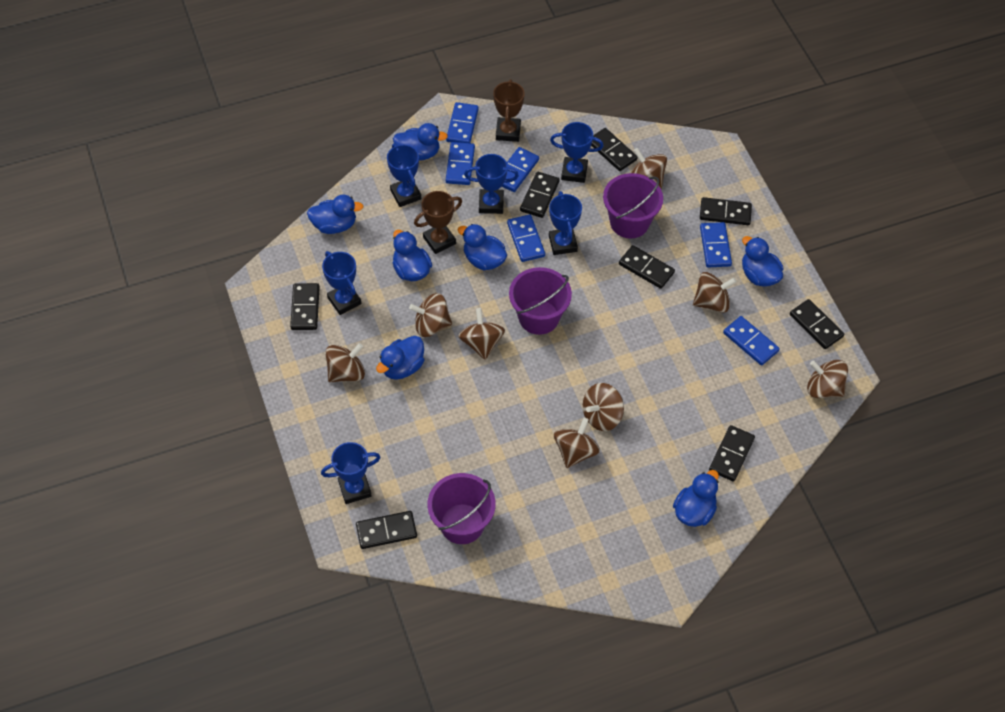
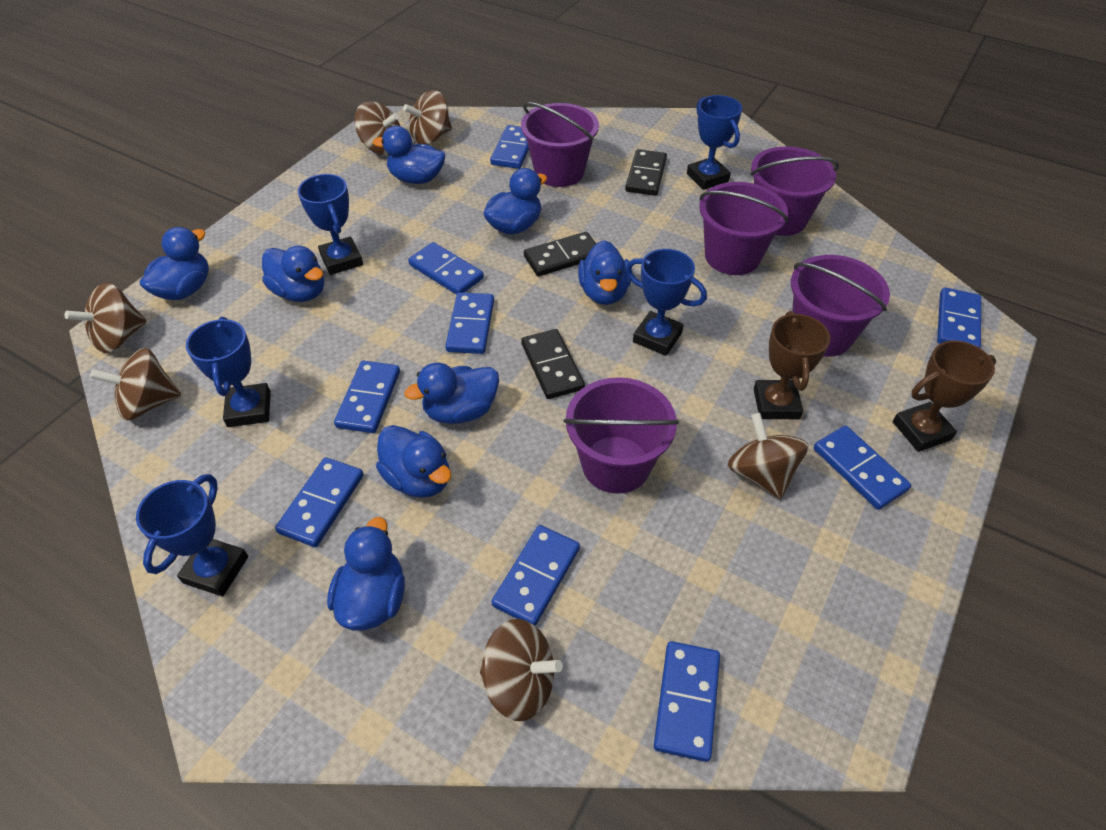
black domino: 8 -> 3
blue domino: 6 -> 9
blue duck: 7 -> 8
blue trophy: 6 -> 5
brown spinning top: 8 -> 6
purple bucket: 3 -> 5

